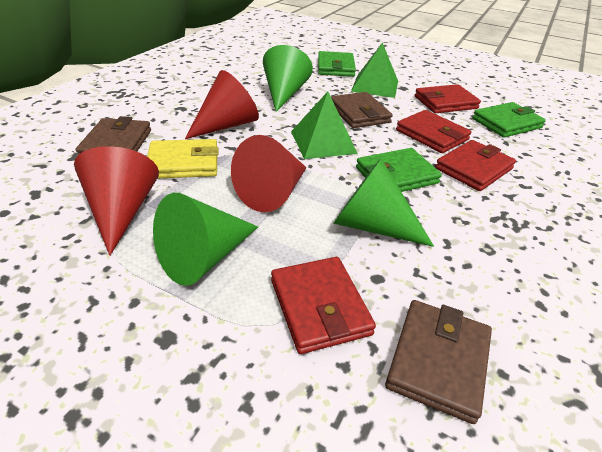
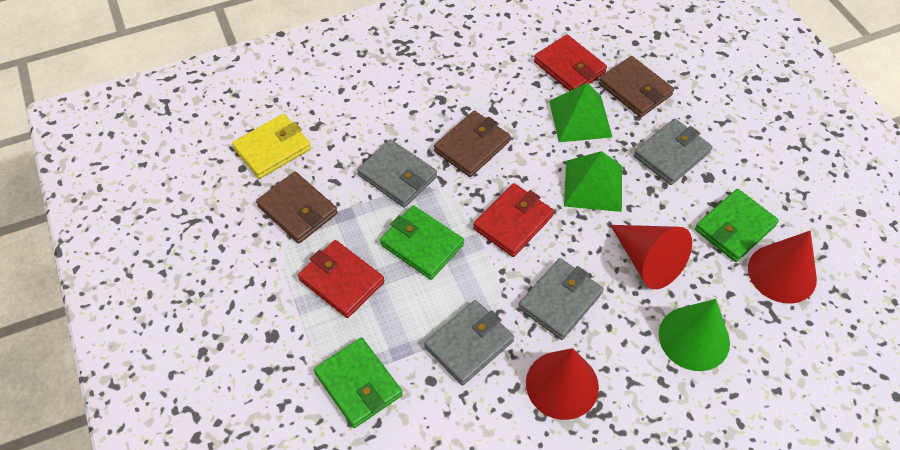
green cone: 3 -> 1
grey wallet: 0 -> 4
red wallet: 4 -> 3

